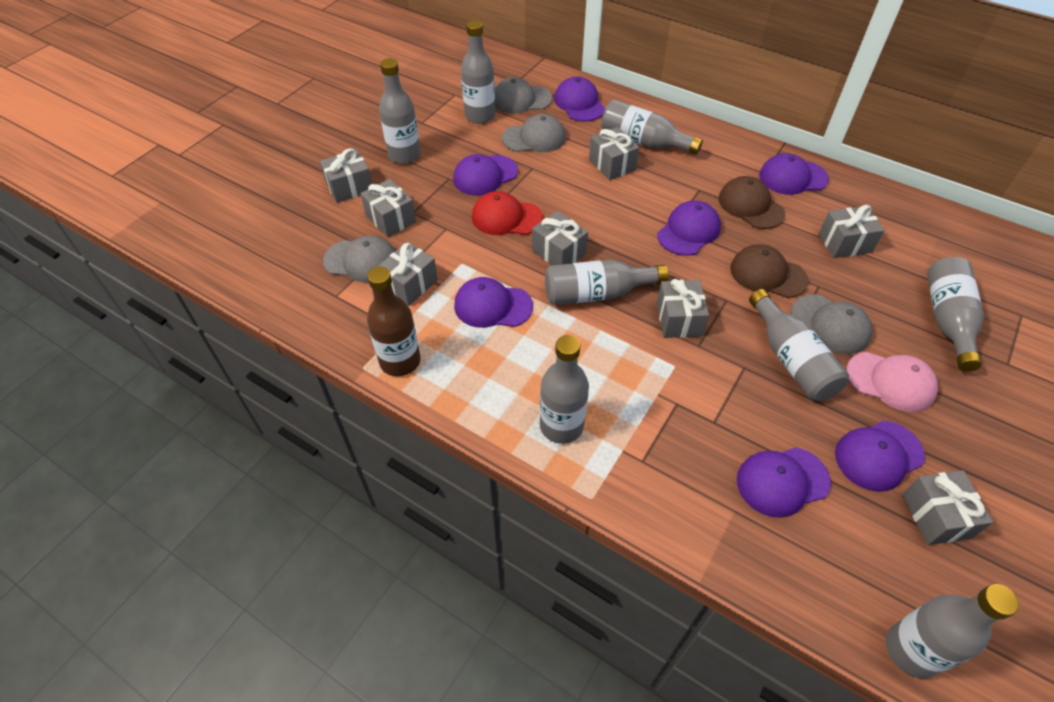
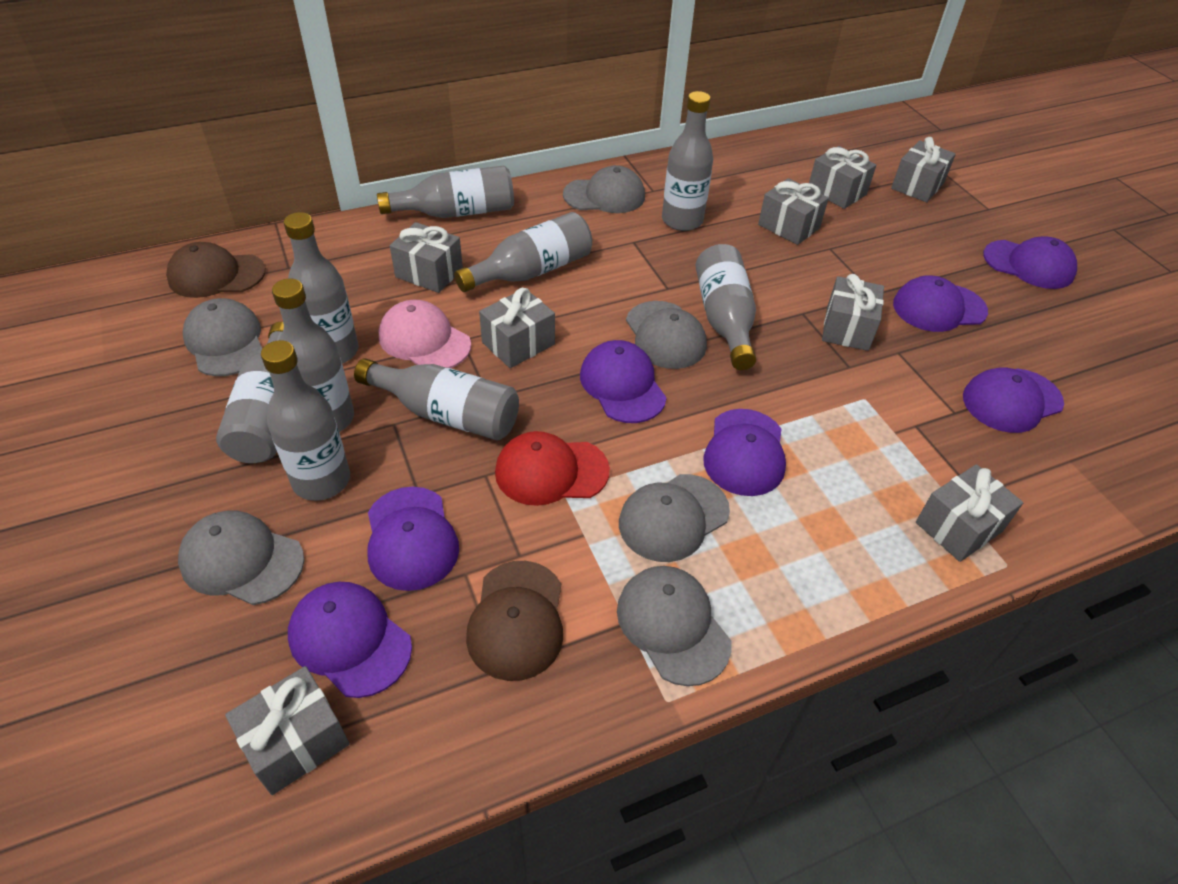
brown bottle: 1 -> 0
grey bottle: 8 -> 9
grey cap: 4 -> 6

